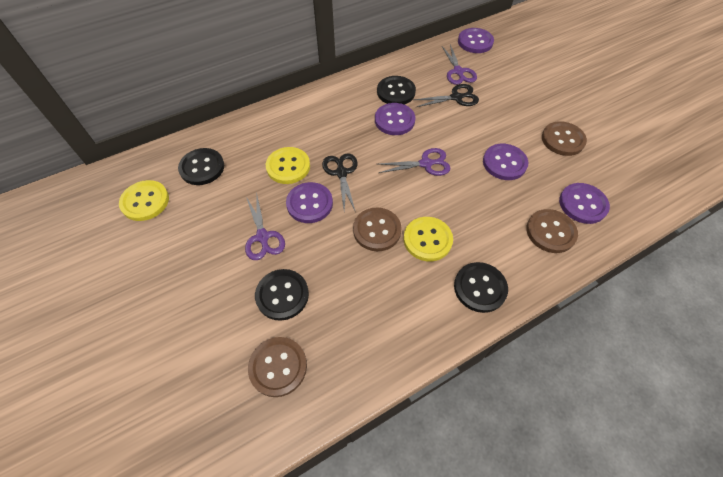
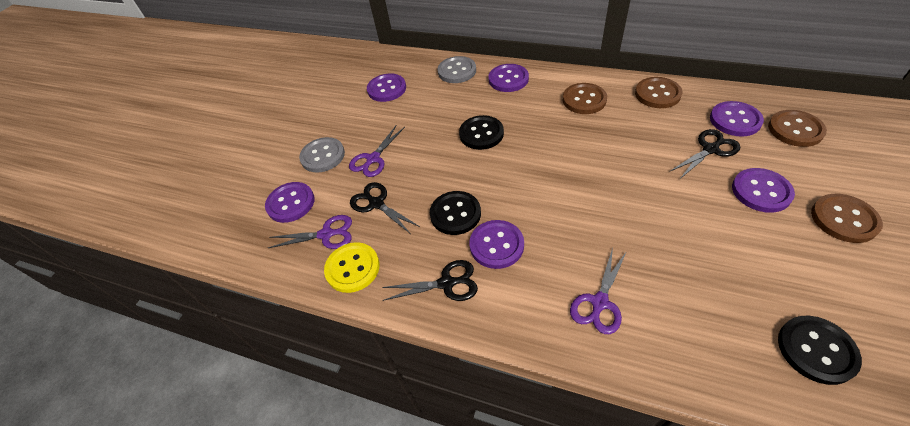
black button: 4 -> 3
black scissors: 2 -> 3
grey button: 0 -> 2
purple button: 5 -> 6
yellow button: 3 -> 1

